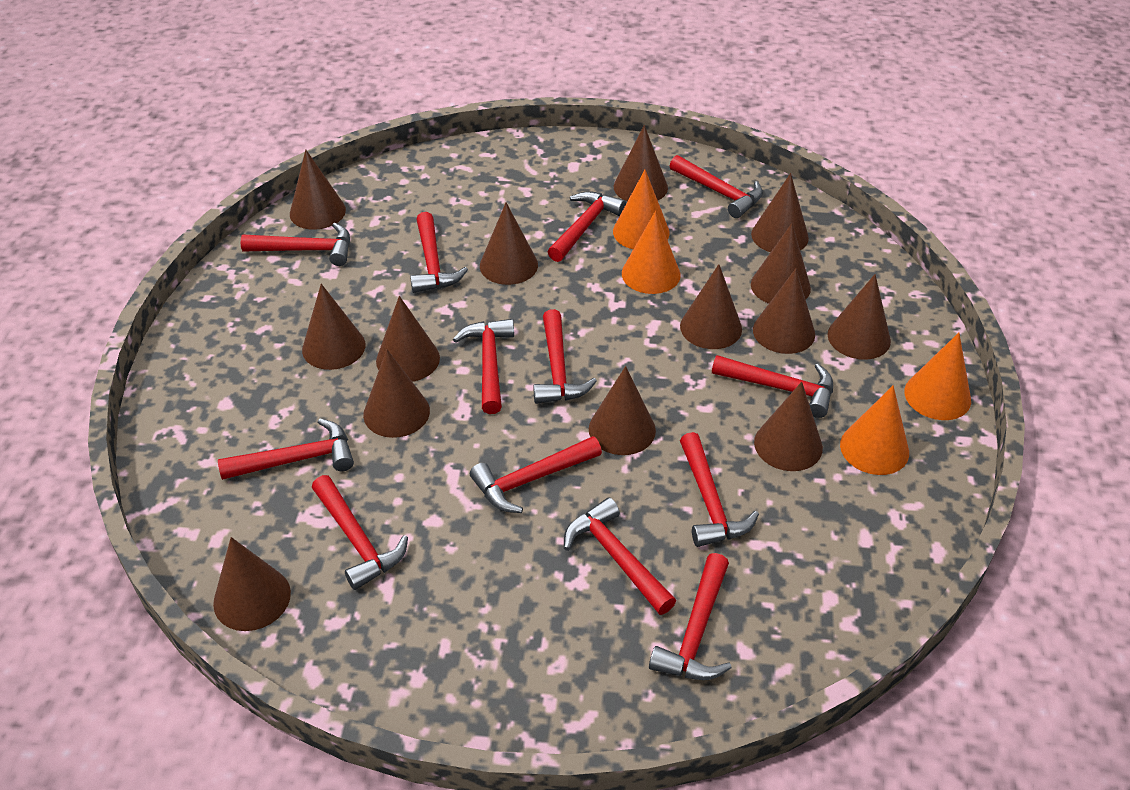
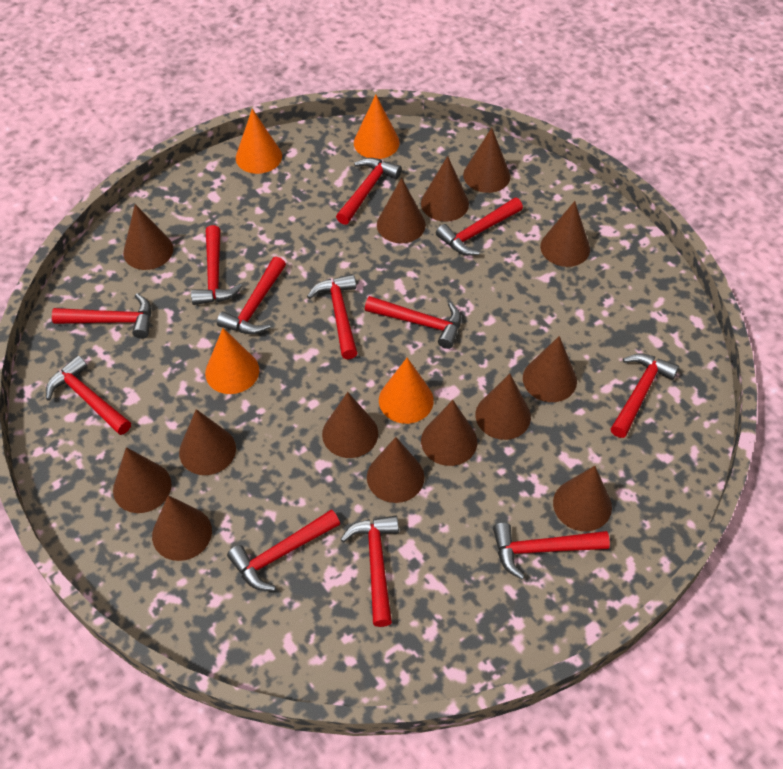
red hammer: 13 -> 12

